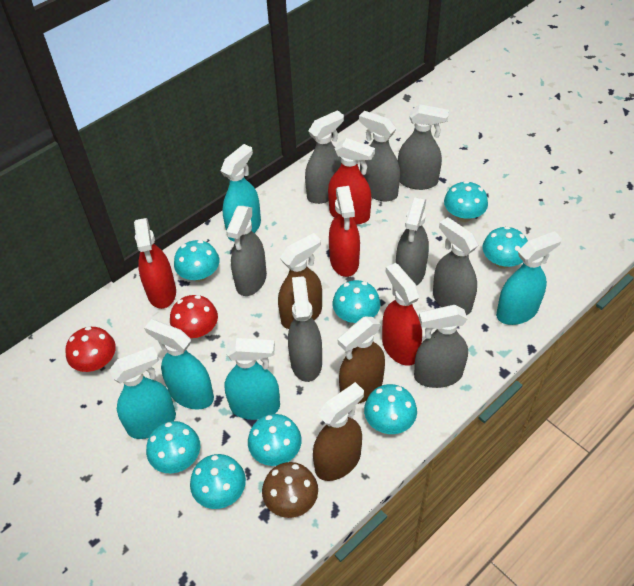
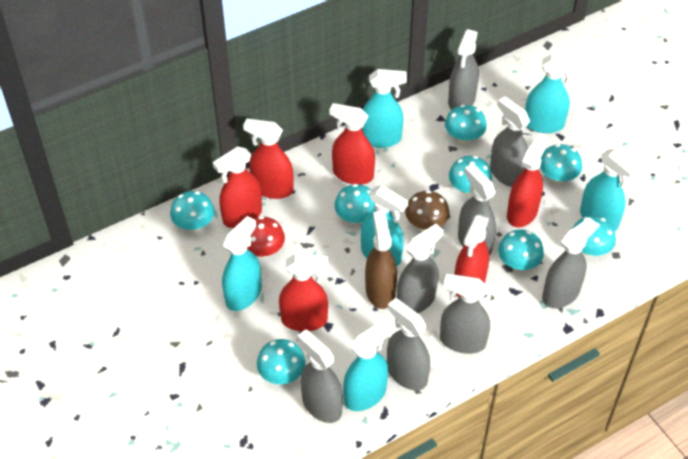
brown spray bottle: 3 -> 1
red mushroom: 2 -> 1
red spray bottle: 4 -> 6
turquoise spray bottle: 5 -> 6

